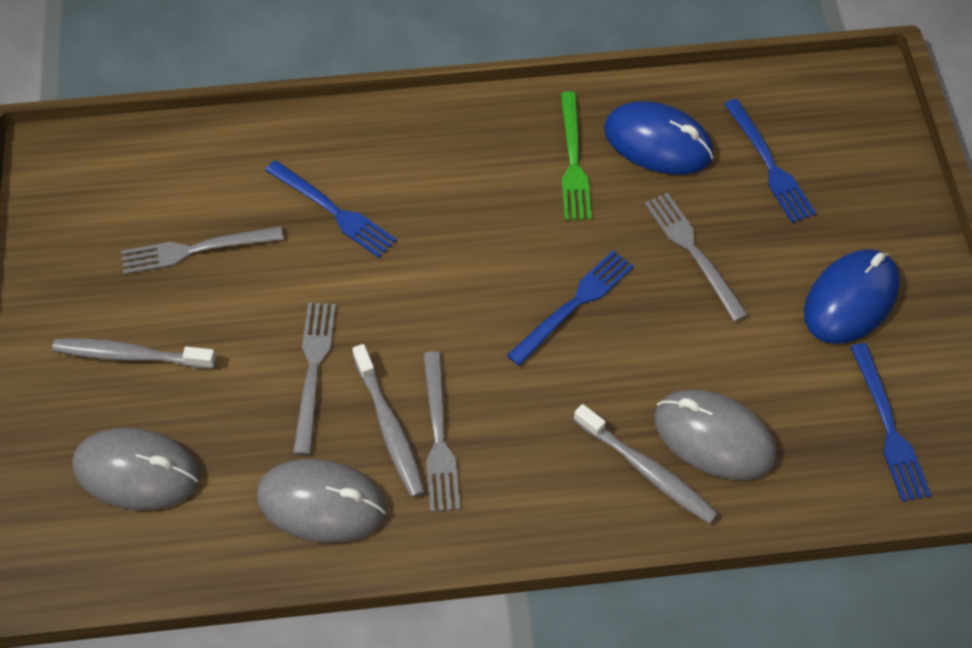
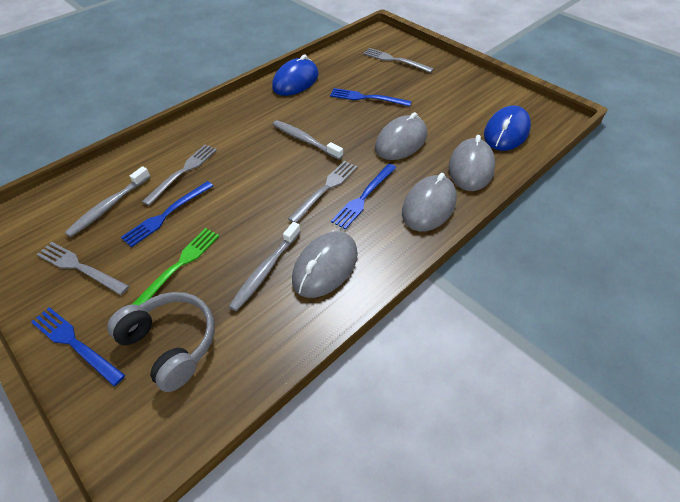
grey headphones: 0 -> 1
grey mouse: 3 -> 4

